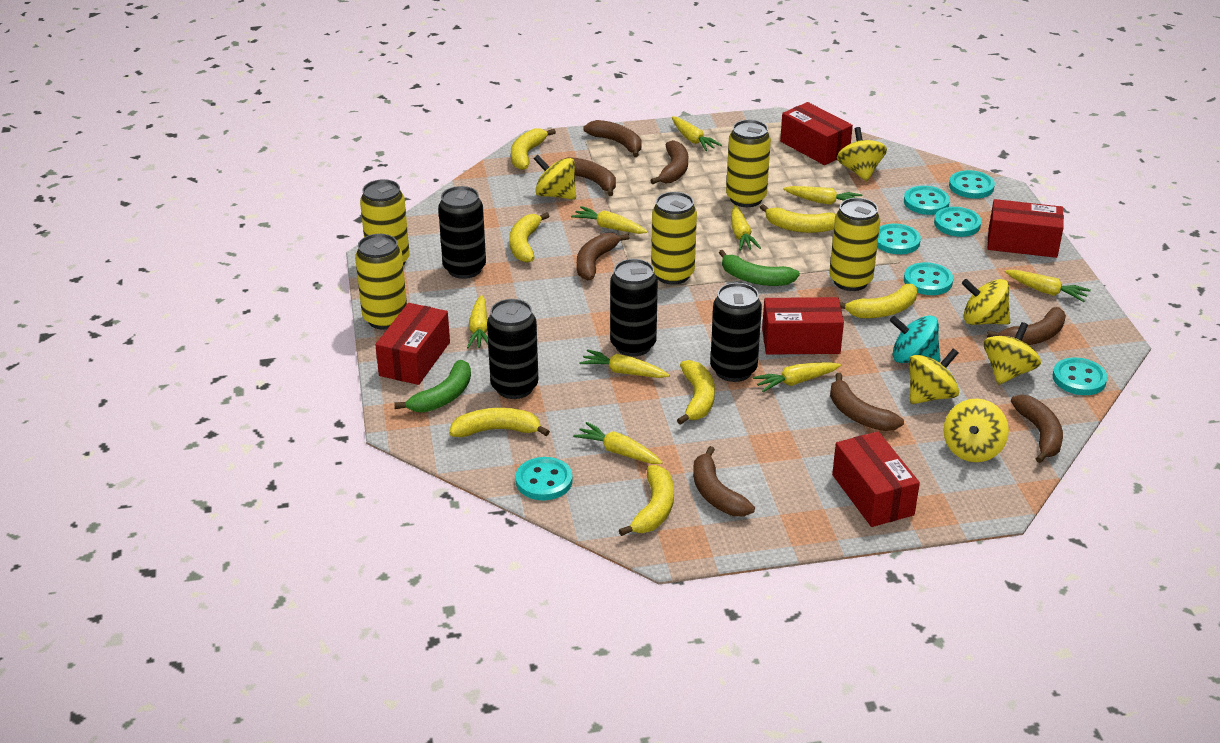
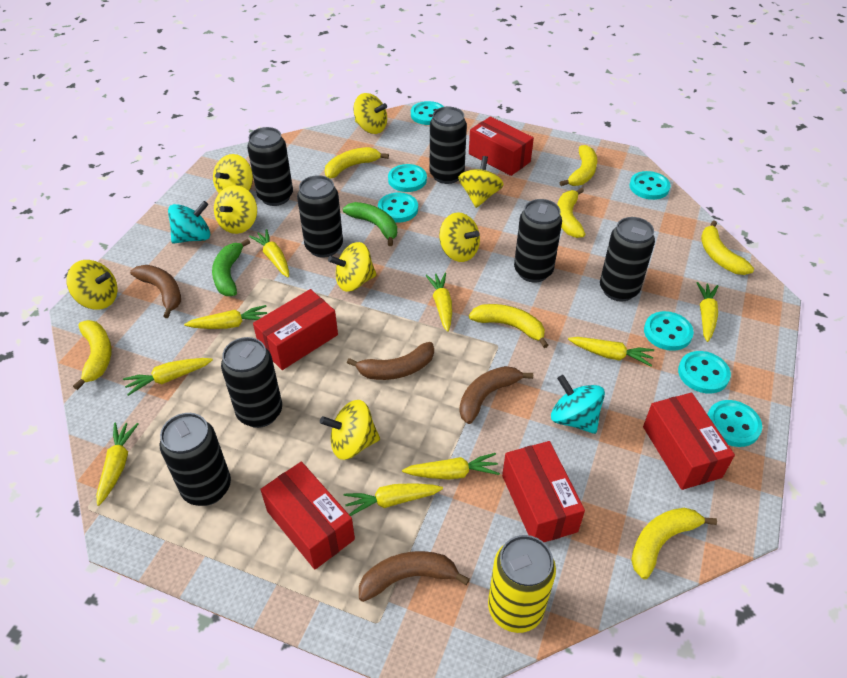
black can: 4 -> 7
brown banana: 8 -> 4
turquoise spinning top: 1 -> 2
yellow can: 5 -> 1
yellow spinning top: 6 -> 8

